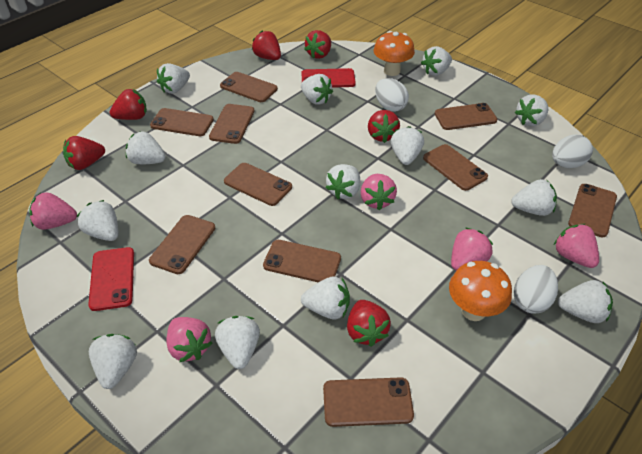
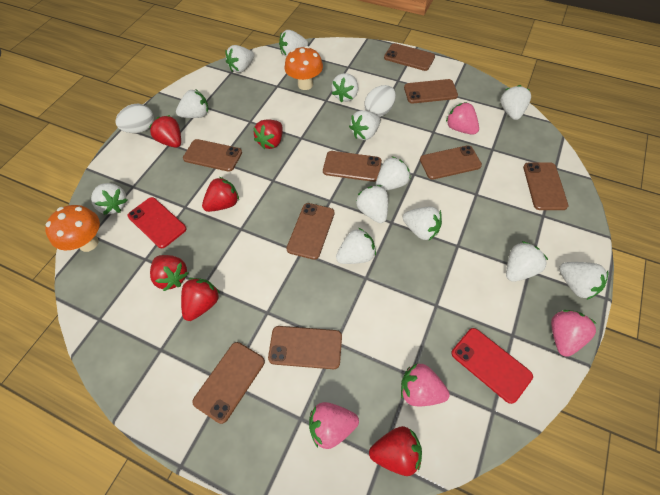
brown phone: 10 -> 9
pink strawberry: 5 -> 4
white egg: 3 -> 2

